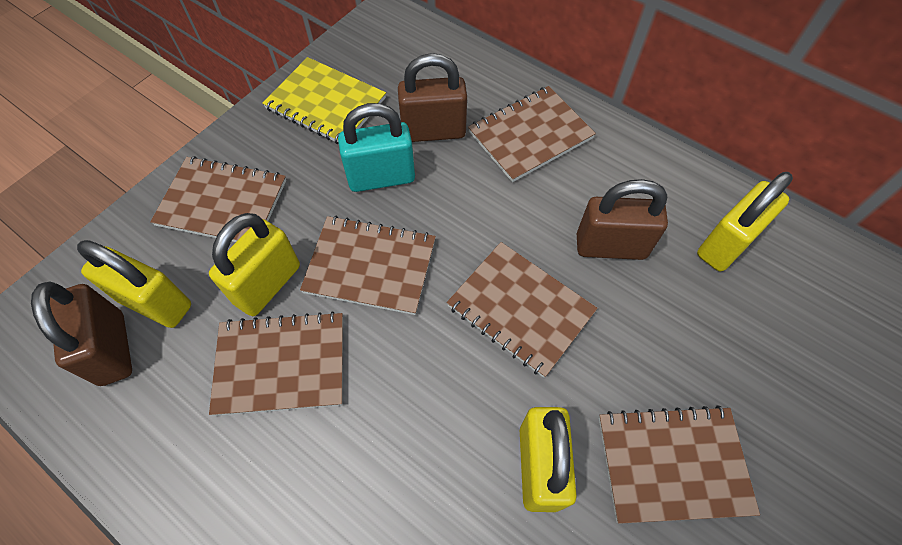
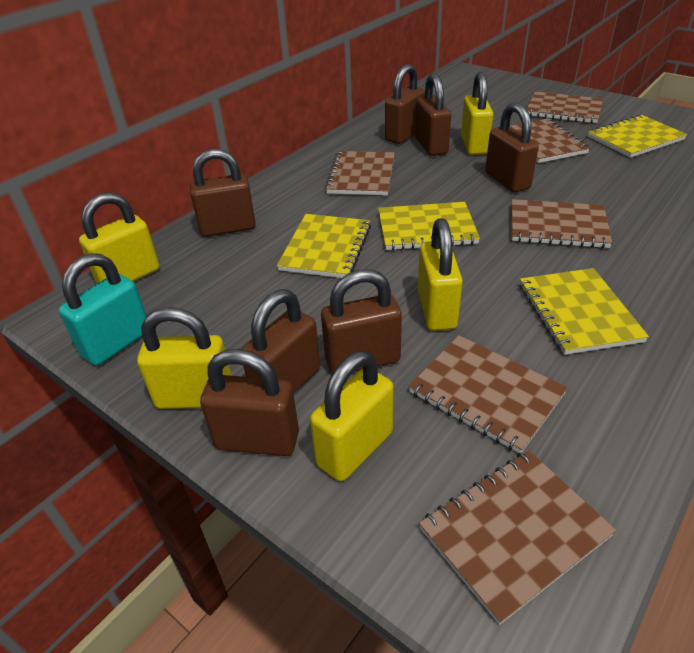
brown padlock: 3 -> 7
yellow notebook: 1 -> 4
yellow padlock: 4 -> 5

